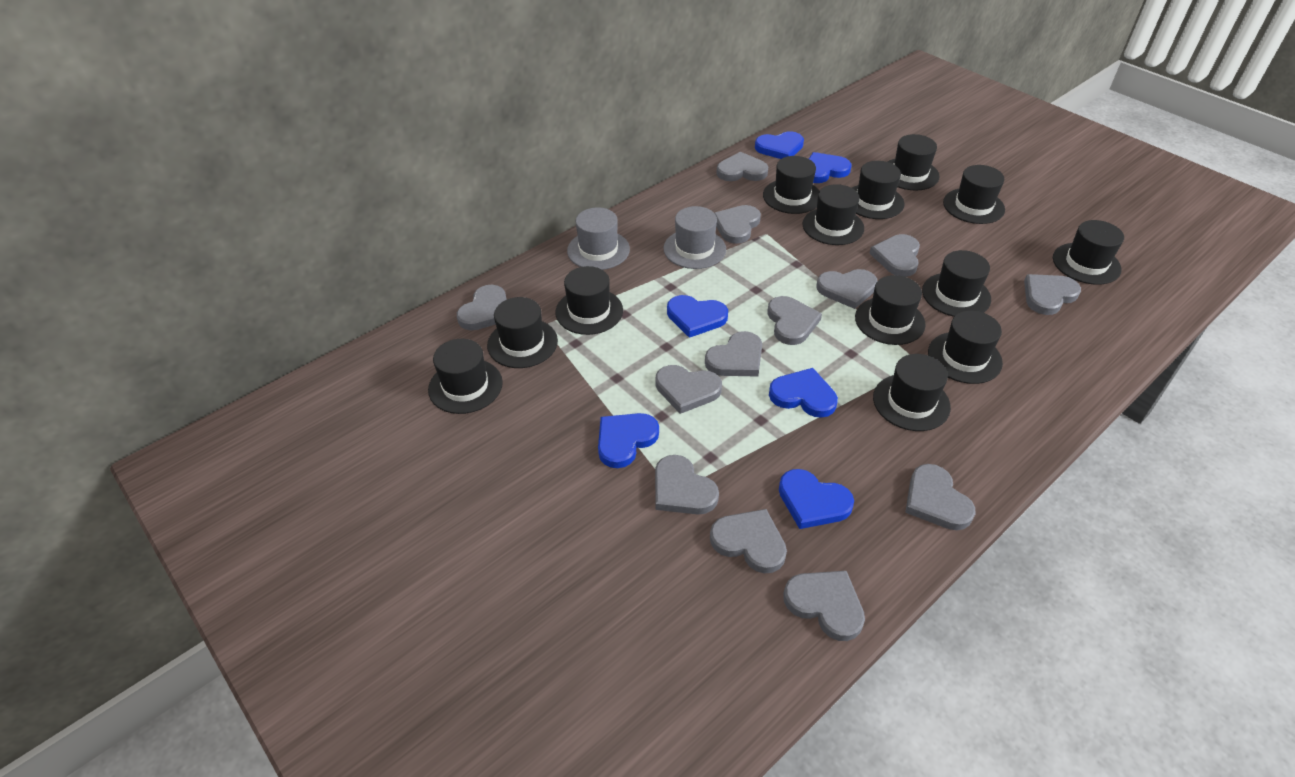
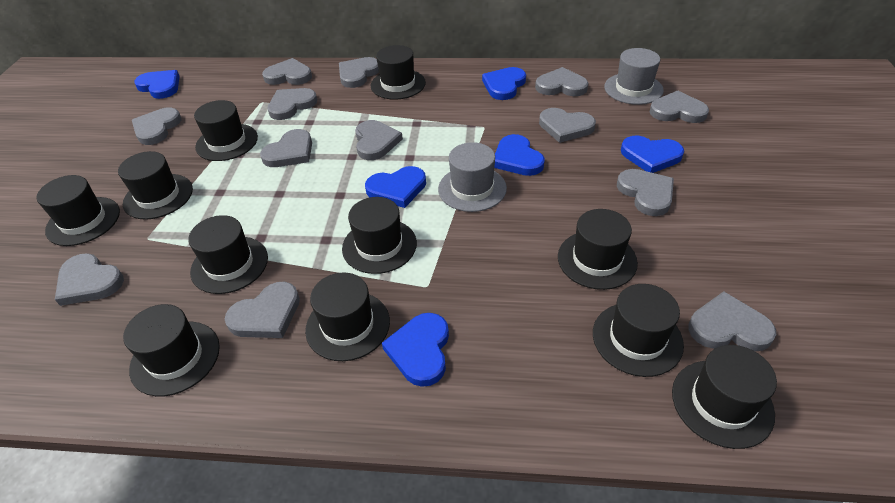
black hat: 13 -> 11

